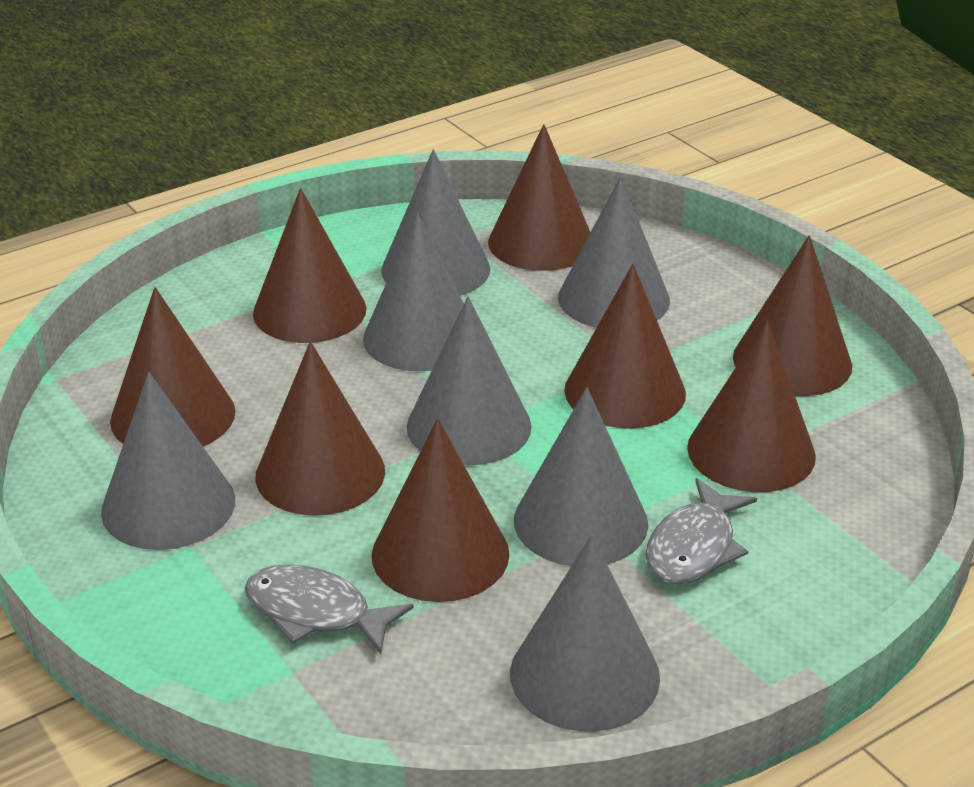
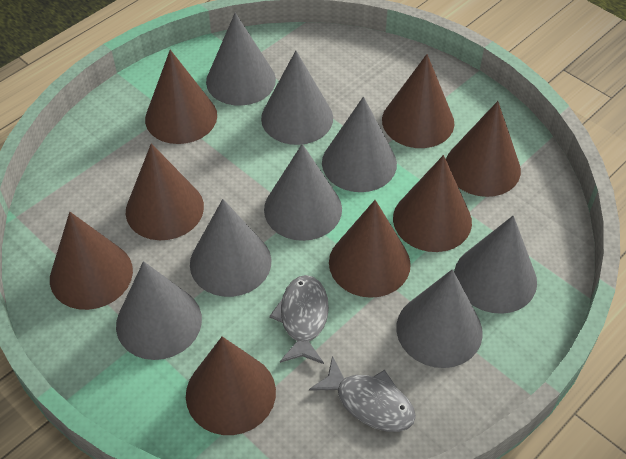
grey cone: 7 -> 8

